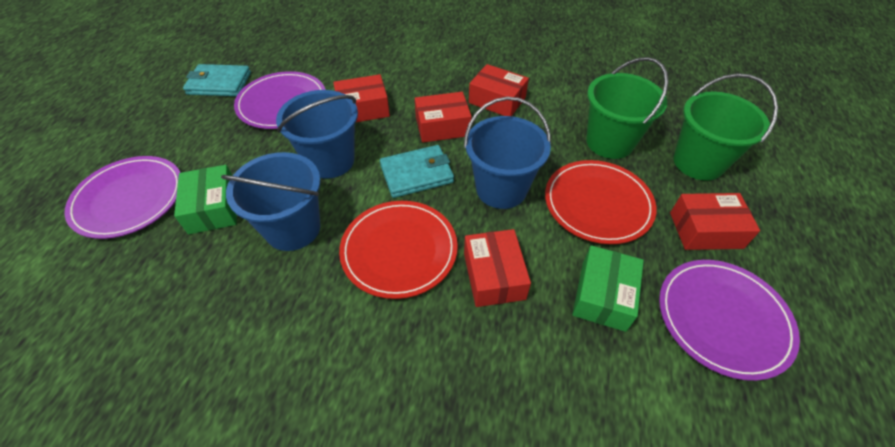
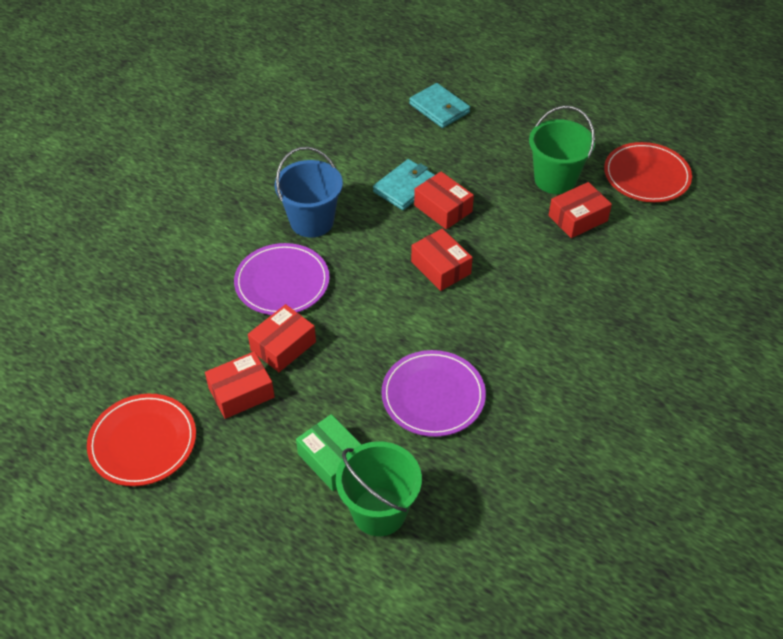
blue bucket: 3 -> 1
green box: 2 -> 1
purple plate: 3 -> 2

